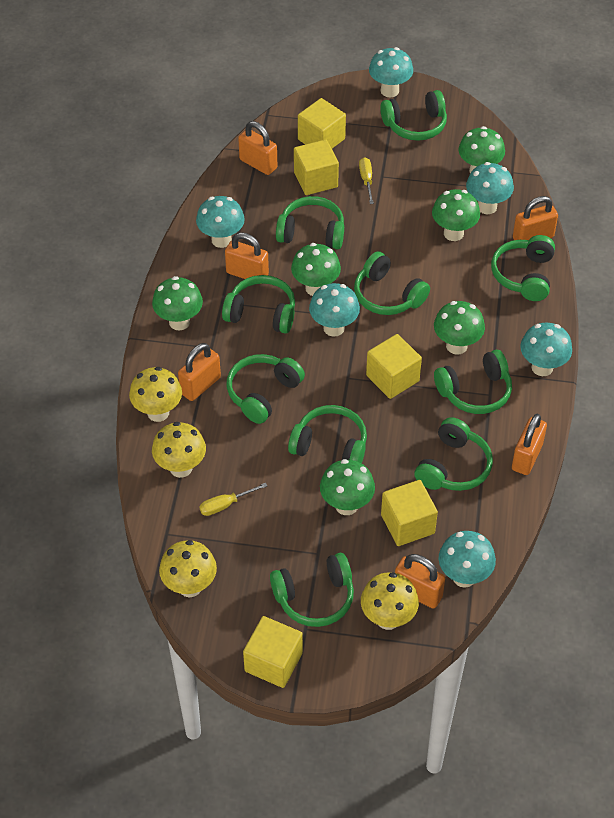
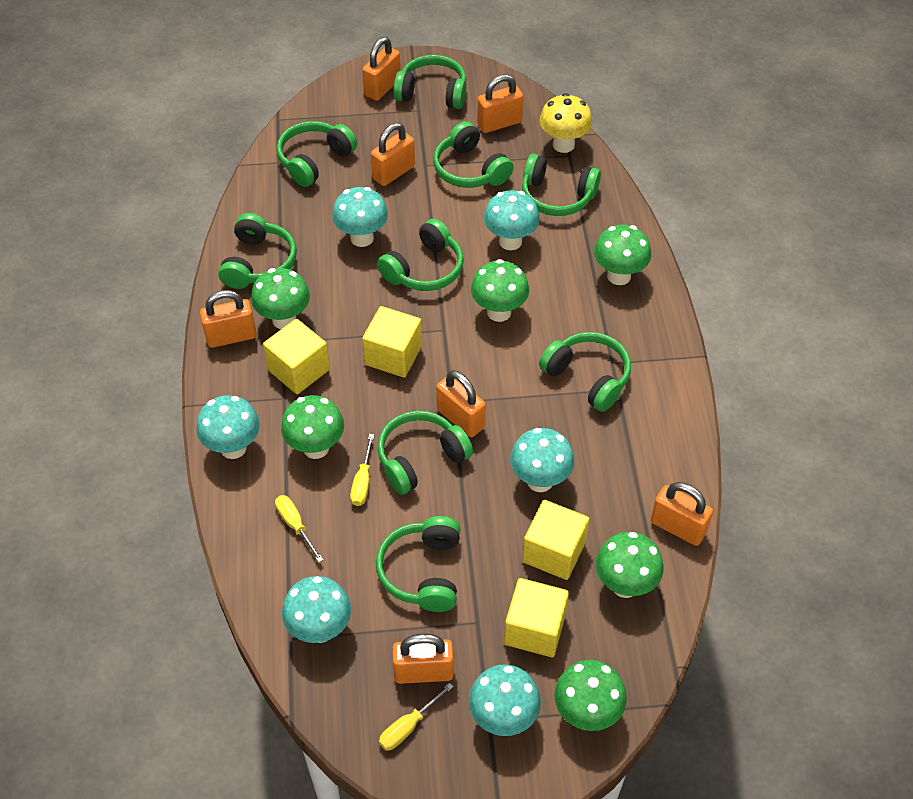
green headphones: 10 -> 9
orange padlock: 6 -> 7
yellow cube: 5 -> 4
yellow mushroom: 4 -> 1
yellow screwdriver: 2 -> 3

